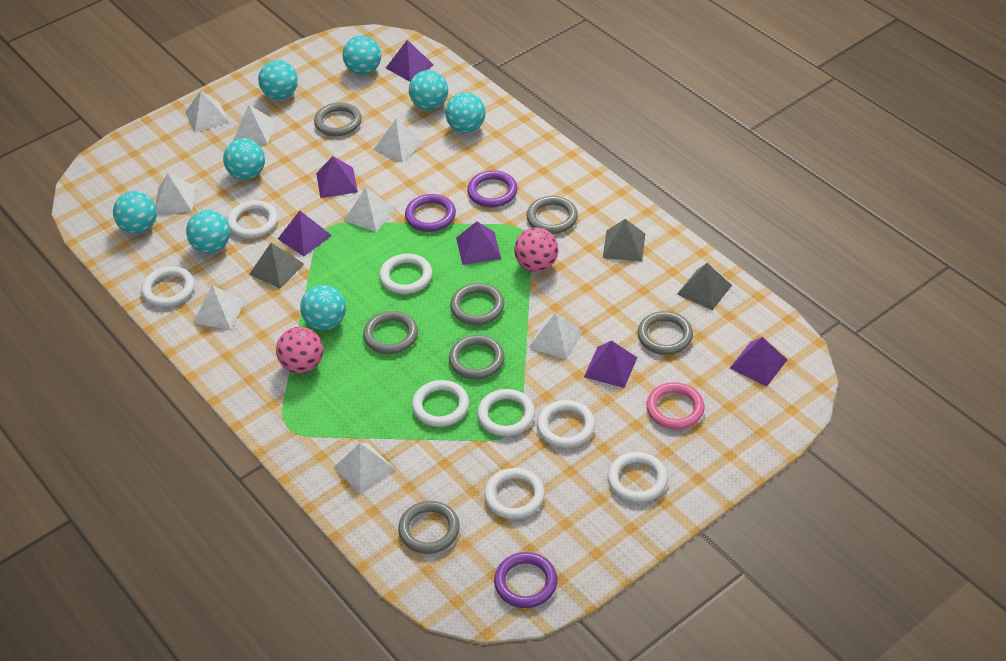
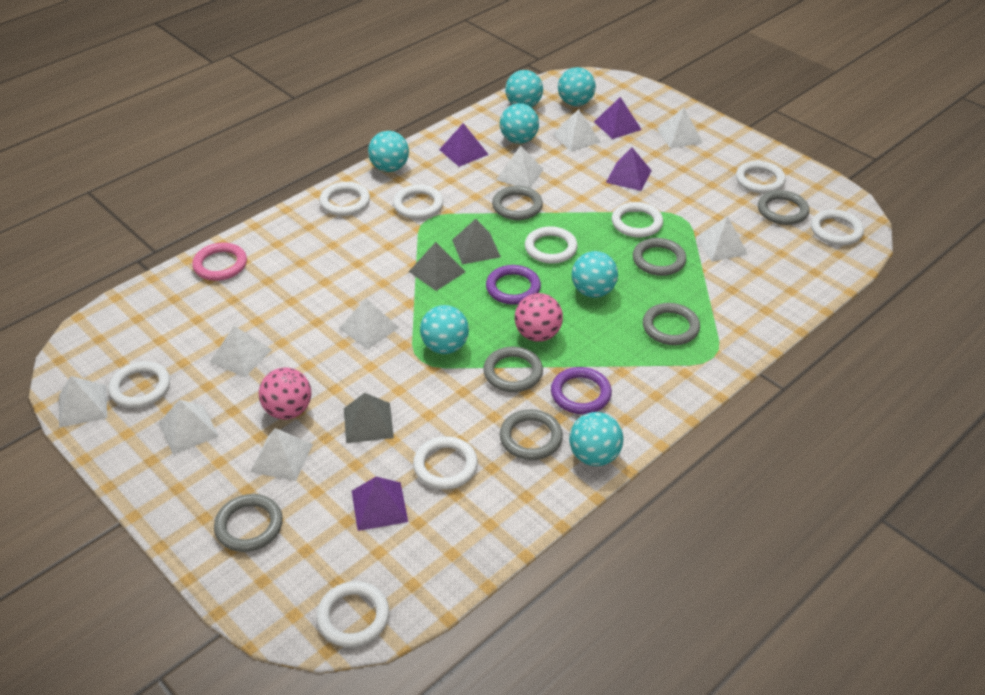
purple pyramid: 6 -> 4
purple ring: 3 -> 2
turquoise ball: 8 -> 7
white pyramid: 8 -> 9
white ring: 8 -> 9

